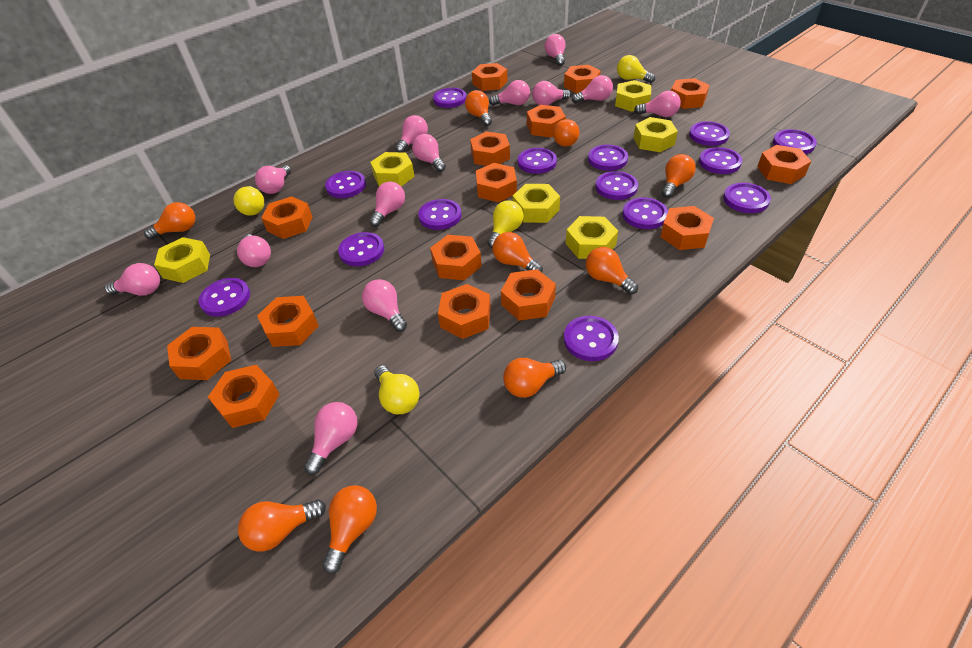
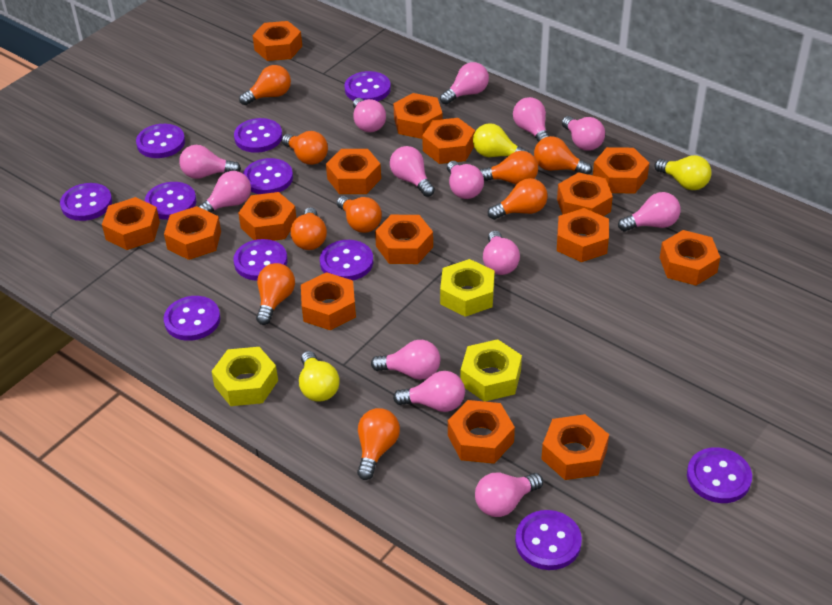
purple button: 14 -> 11
yellow light bulb: 4 -> 3
yellow nut: 6 -> 3

